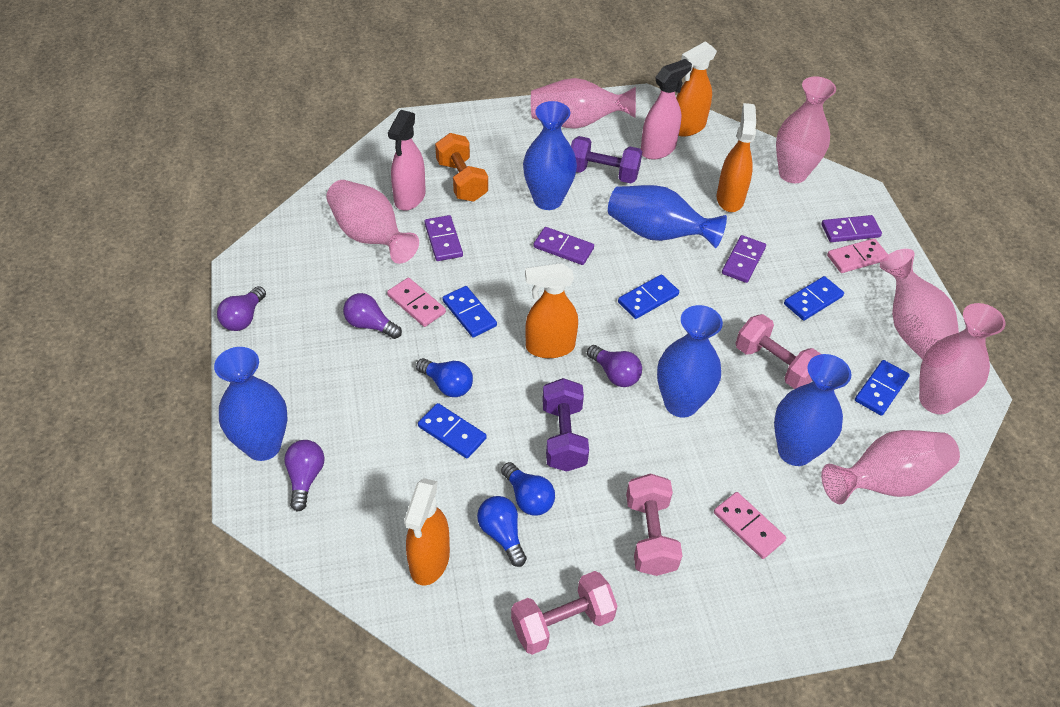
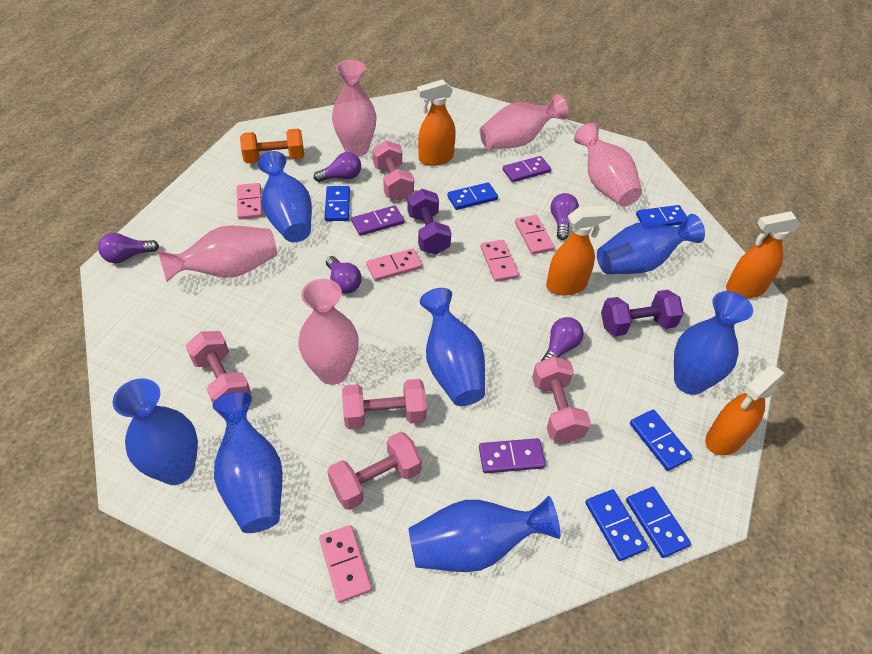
blue domino: 5 -> 6
blue light bulb: 3 -> 0
blue vase: 5 -> 7
pink domino: 3 -> 5
pink dumbbell: 3 -> 5
pink spray bottle: 2 -> 0
pink vase: 6 -> 5
purple domino: 4 -> 3
purple light bulb: 4 -> 5

